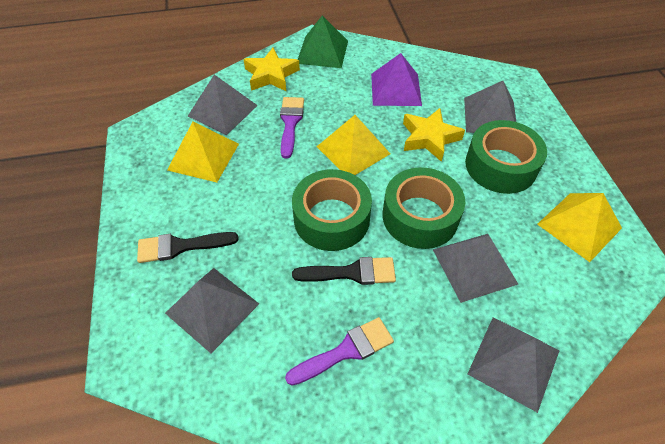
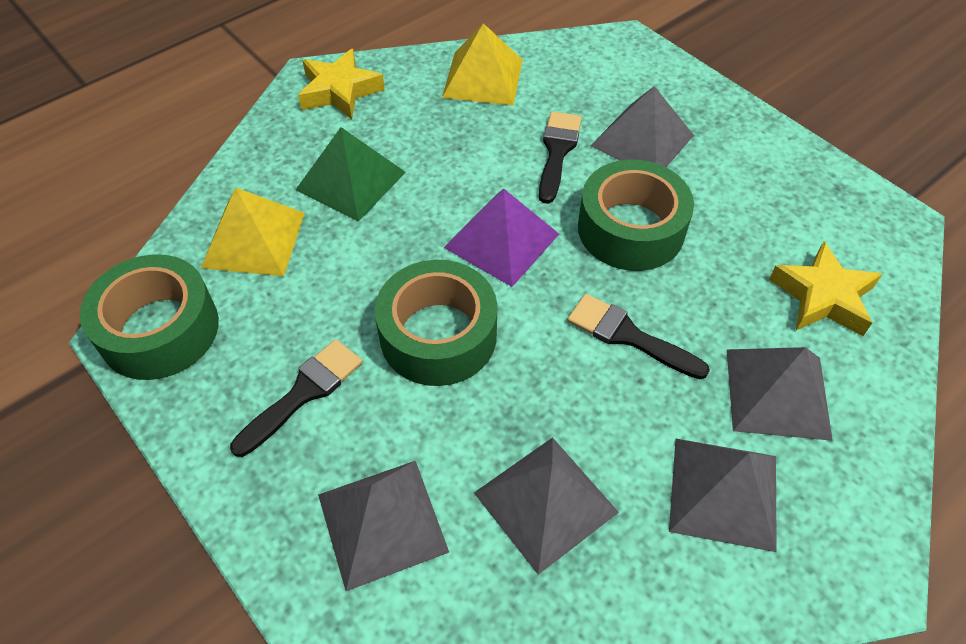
black brush: 2 -> 3
purple brush: 2 -> 0
yellow pyramid: 3 -> 2

